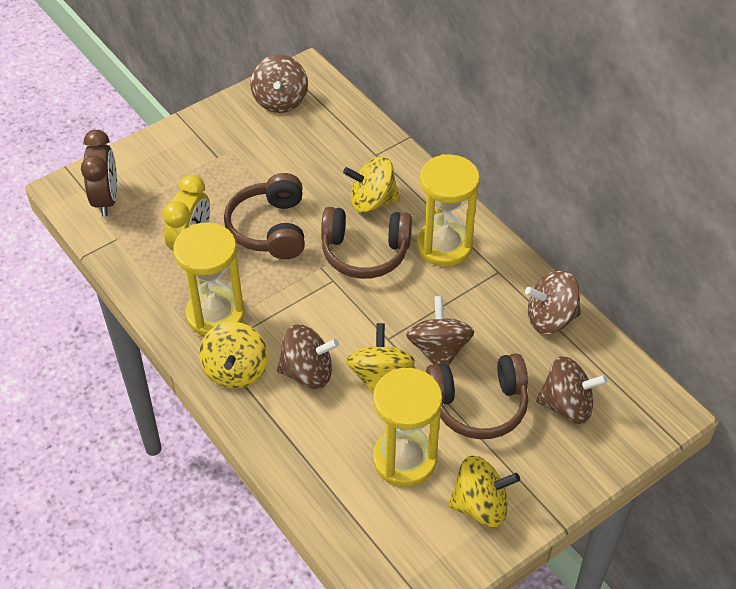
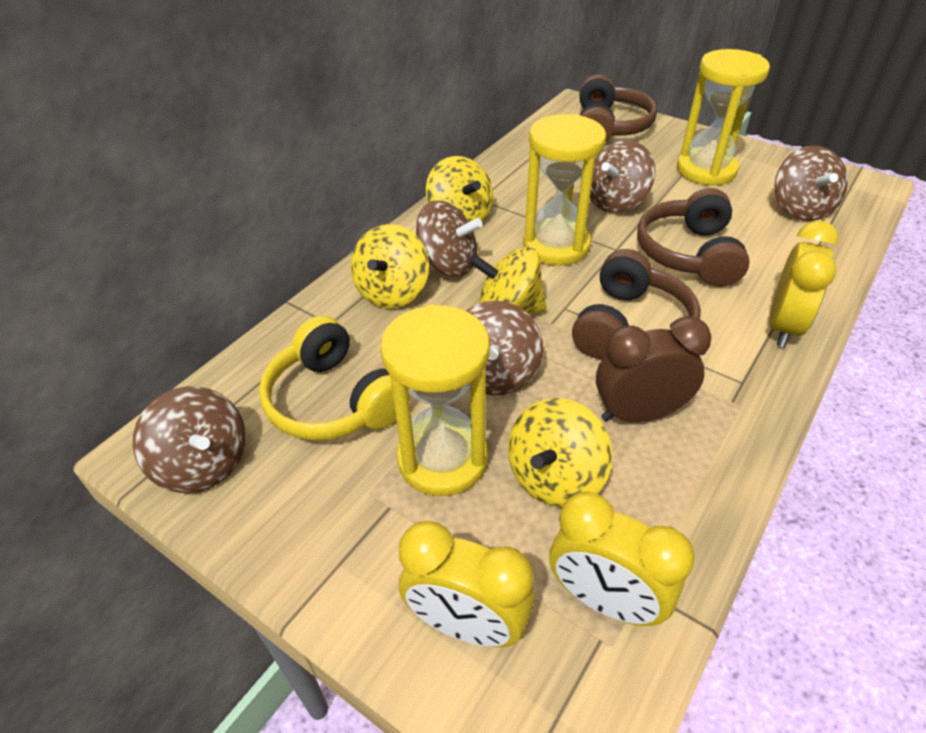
yellow clock: 1 -> 3
yellow headphones: 0 -> 1

